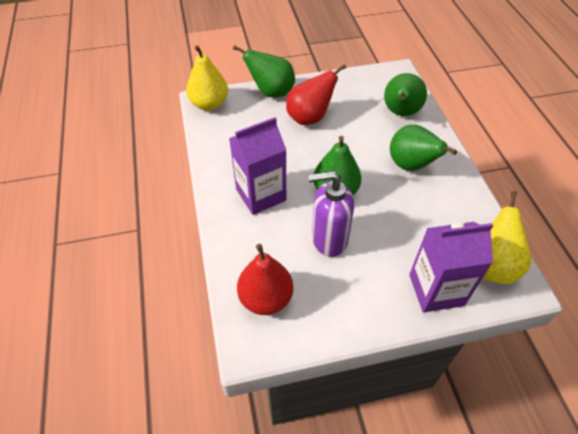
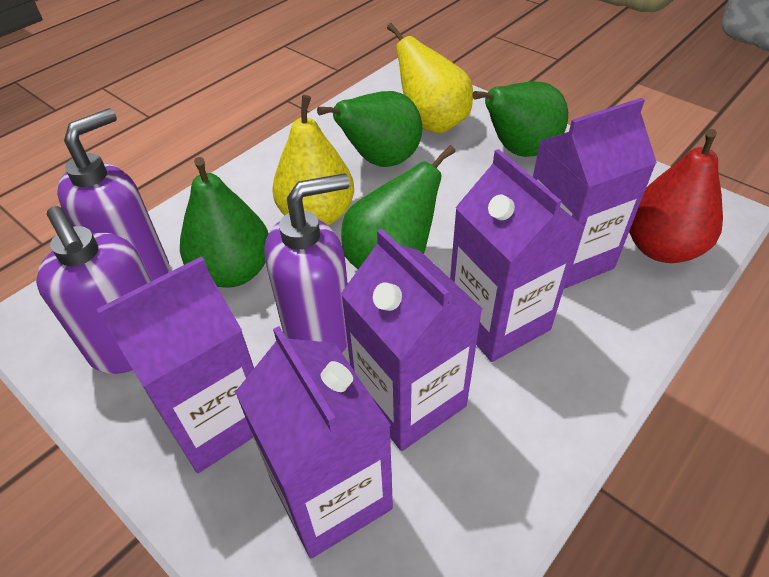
purple carton: 2 -> 5
purple soap dispenser: 1 -> 3
red pear: 2 -> 1

